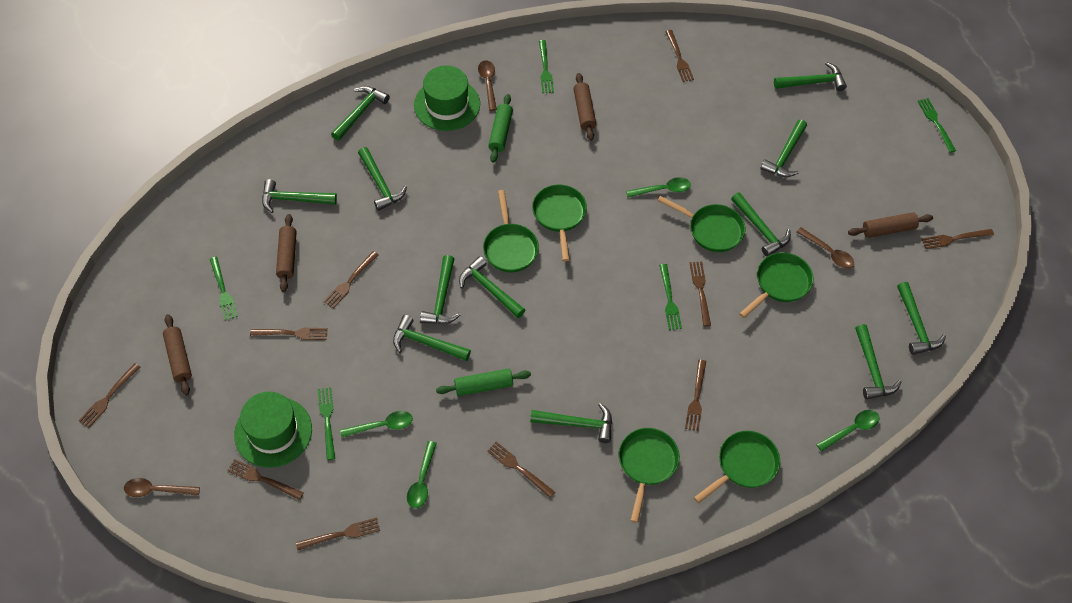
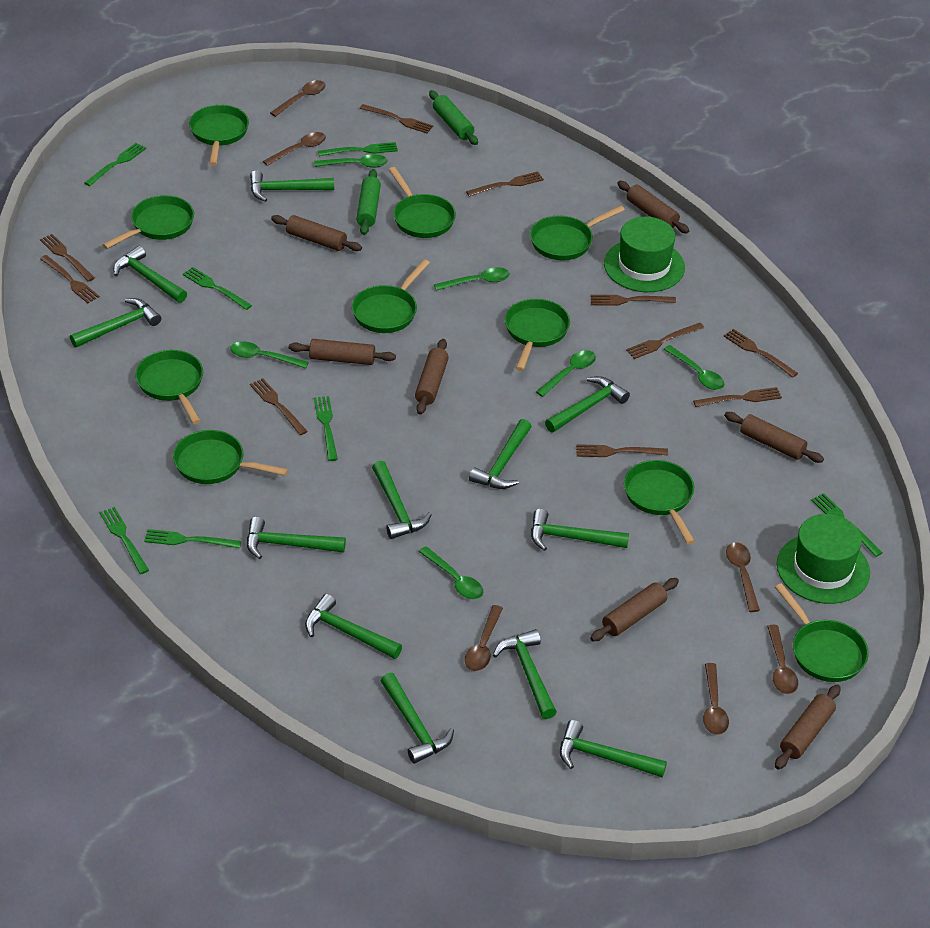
brown rolling pin: 4 -> 7
brown spoon: 3 -> 6
green fork: 5 -> 7
green pan: 6 -> 10
green spoon: 4 -> 6

